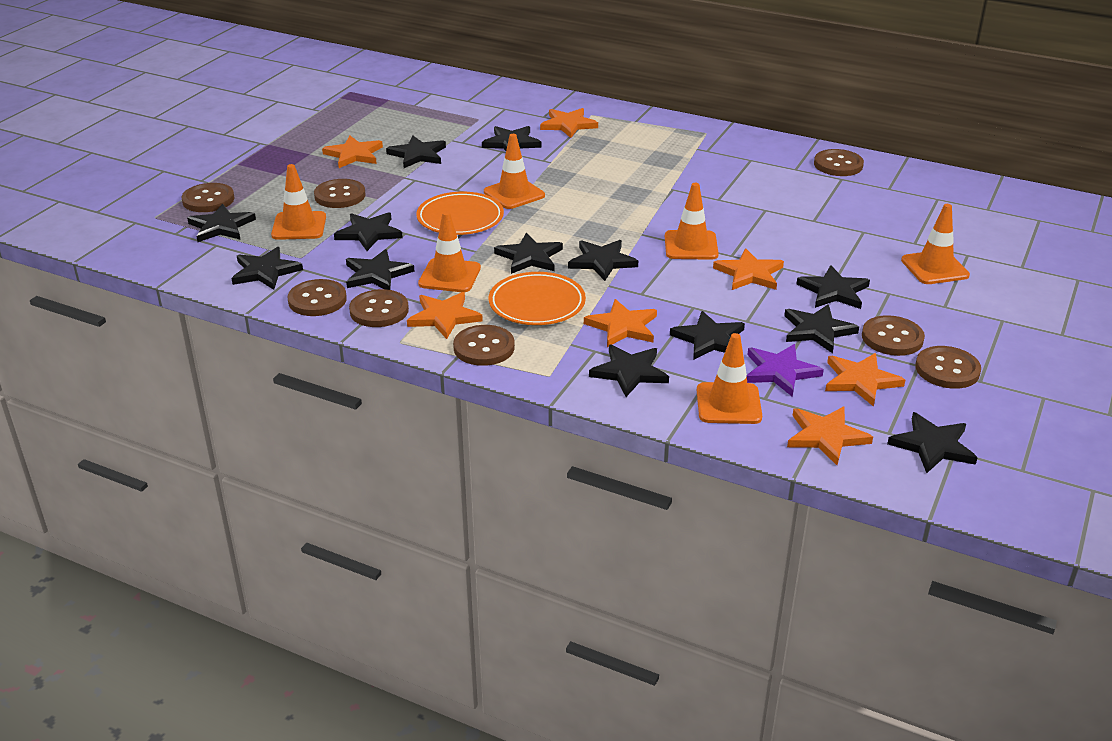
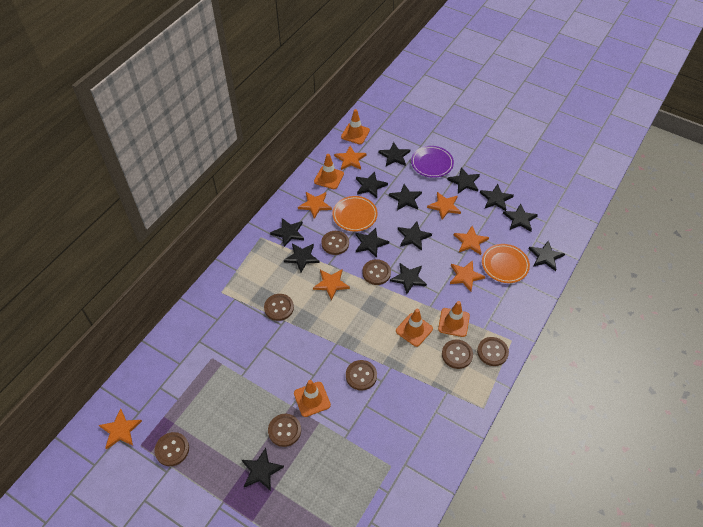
orange traffic cone: 6 -> 5
purple plate: 0 -> 1
purple star: 1 -> 0

